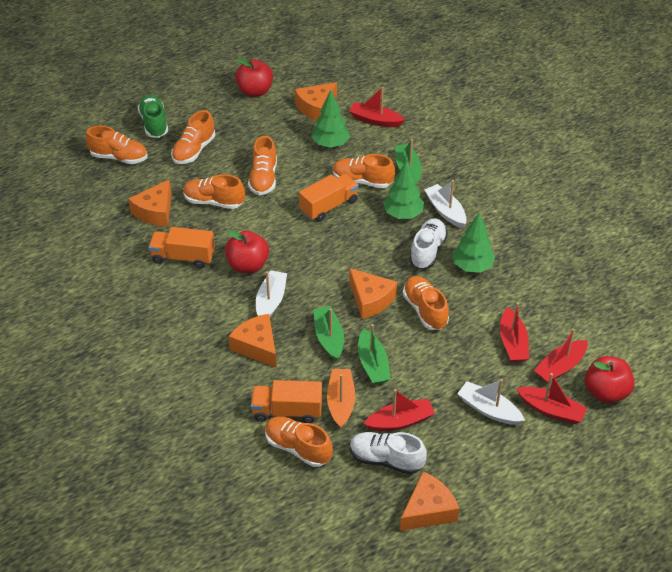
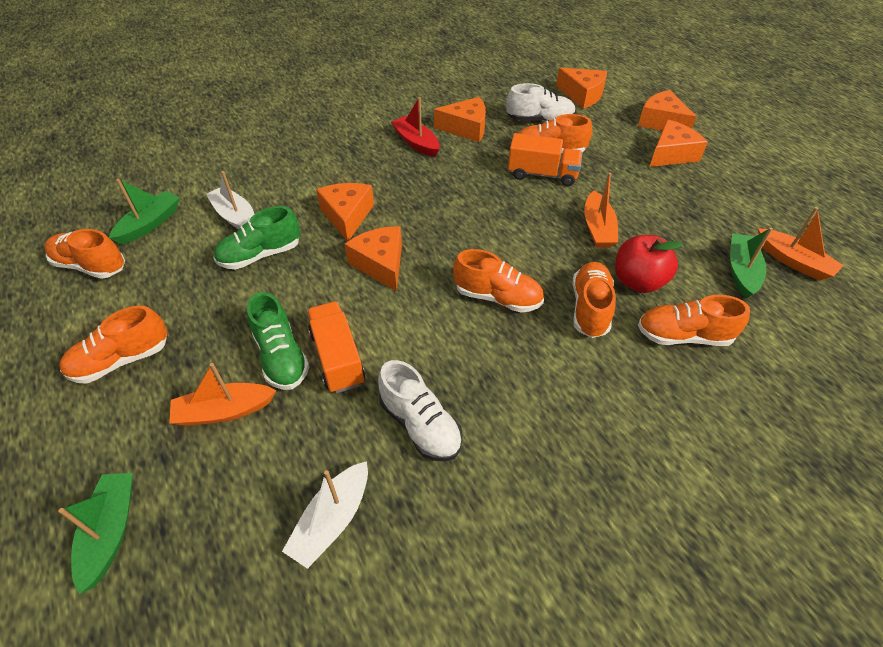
green shoe: 1 -> 2
green tree: 3 -> 0
orange boat: 1 -> 3
orange cheese: 5 -> 6
orange shoe: 7 -> 6
orange truck: 3 -> 2
red apple: 3 -> 1
red boat: 5 -> 1
white boat: 3 -> 2

